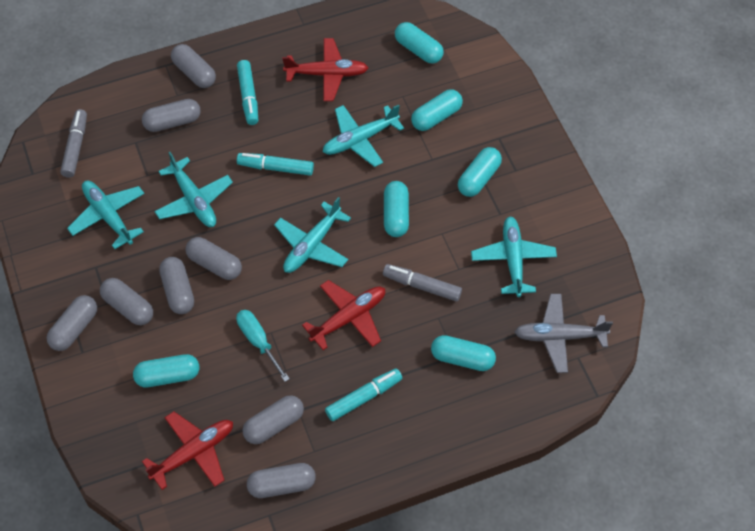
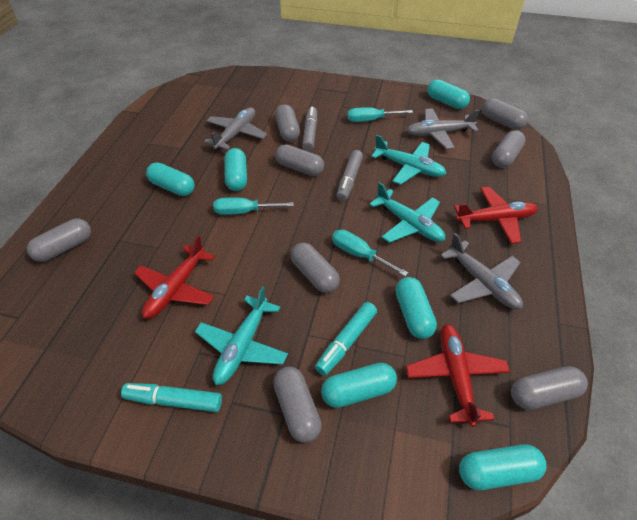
grey plane: 1 -> 3
turquoise marker: 3 -> 2
turquoise plane: 5 -> 3
turquoise screwdriver: 1 -> 3

